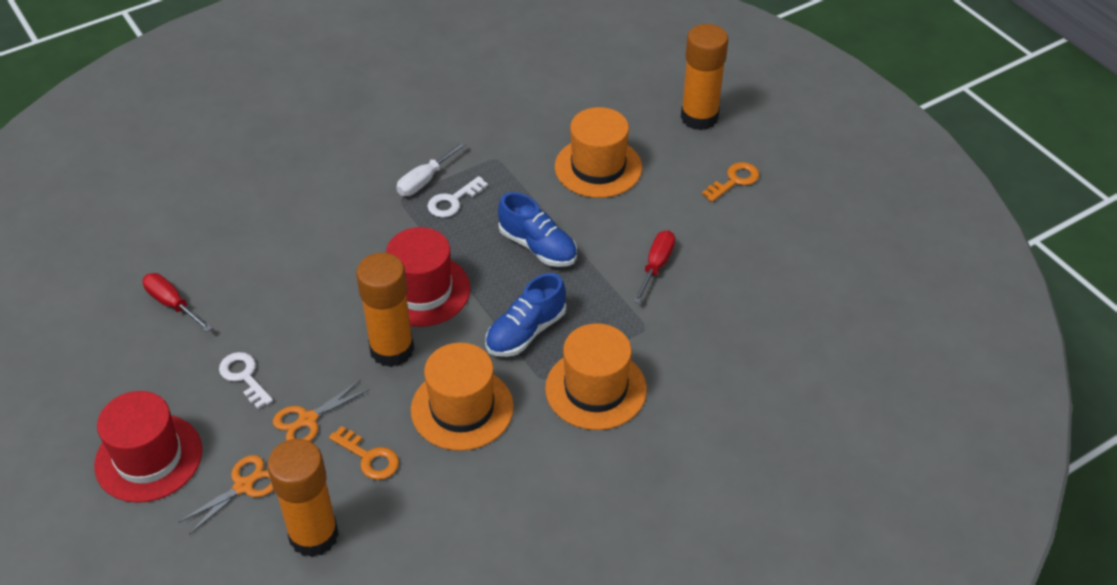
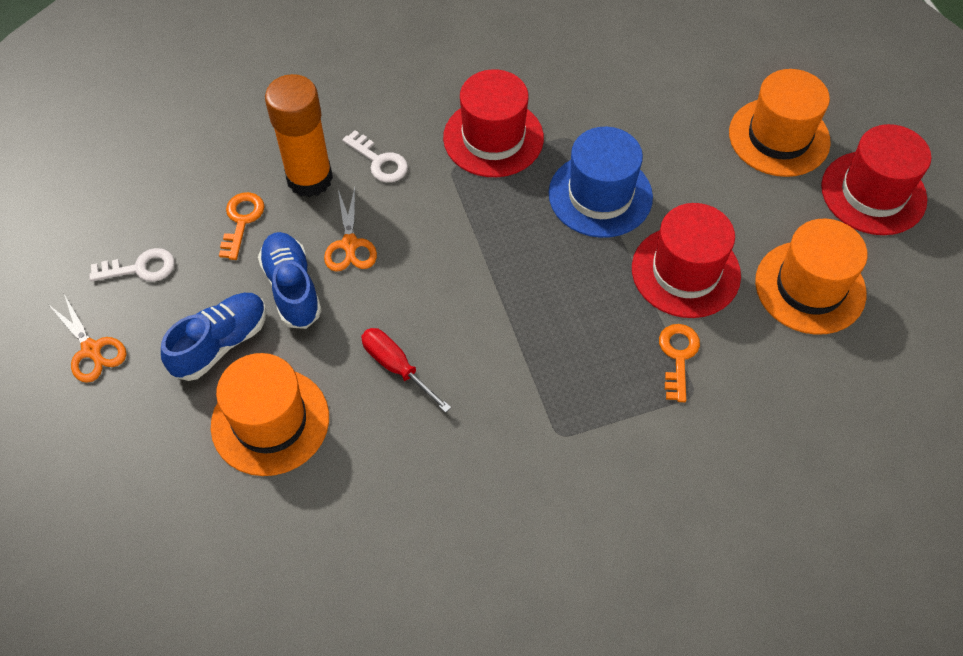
blue hat: 0 -> 1
orange glue stick: 3 -> 1
red hat: 2 -> 3
red screwdriver: 2 -> 1
white screwdriver: 1 -> 0

